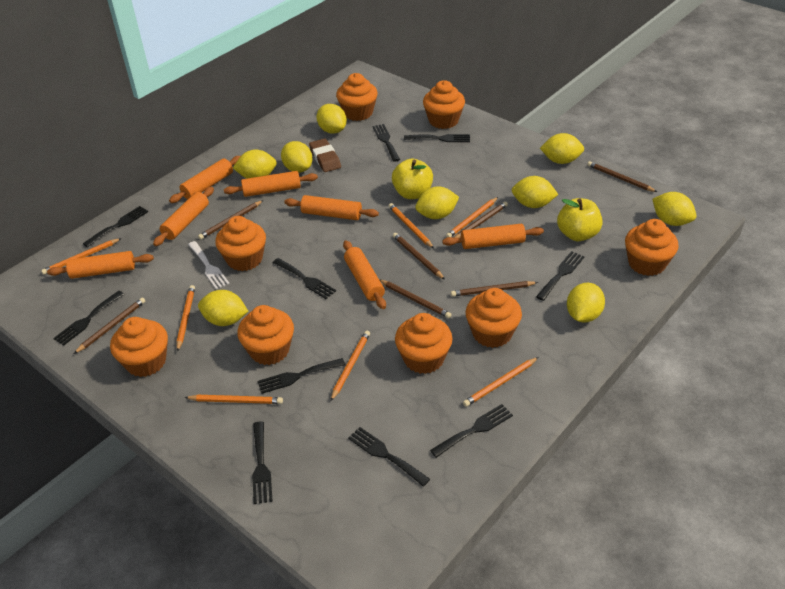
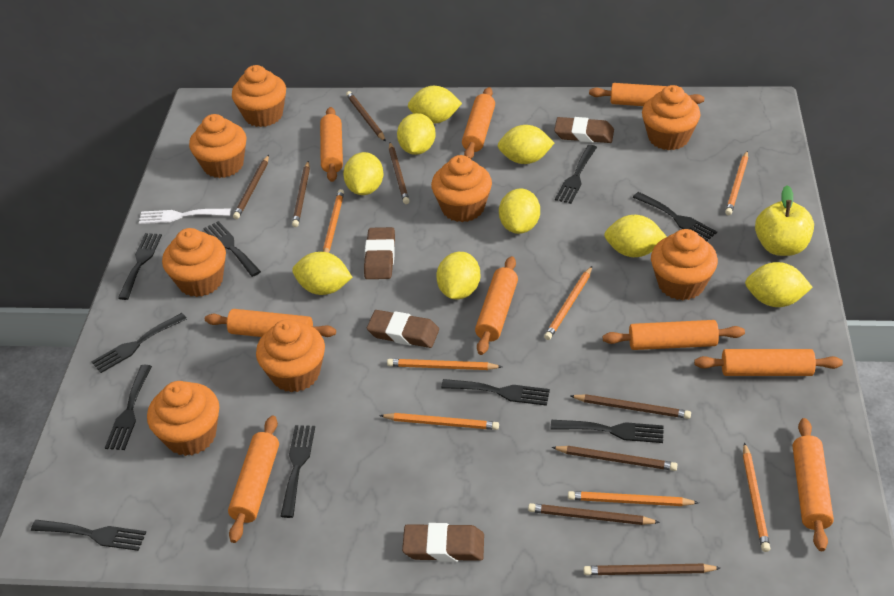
brown eraser: 1 -> 4
brown pencil: 7 -> 8
orange rolling pin: 7 -> 9
yellow apple: 2 -> 1

